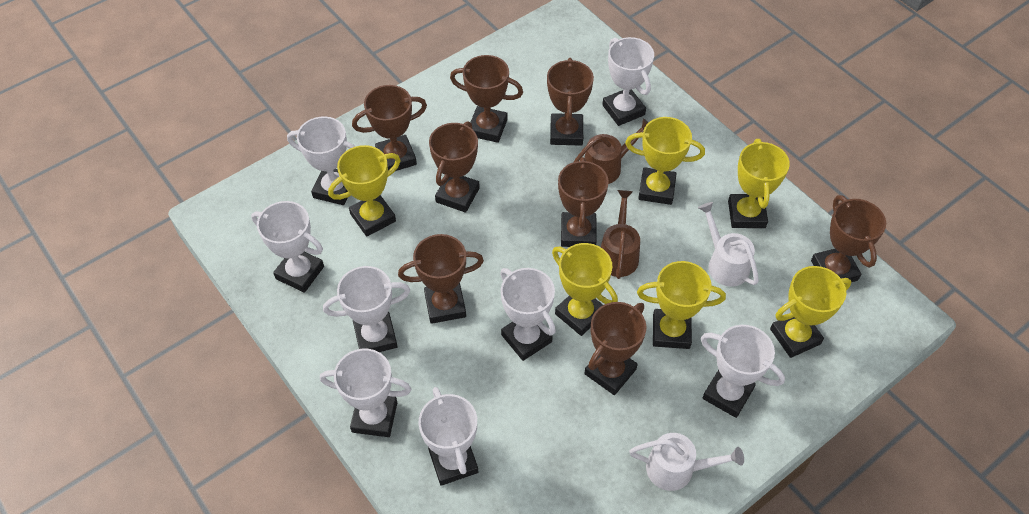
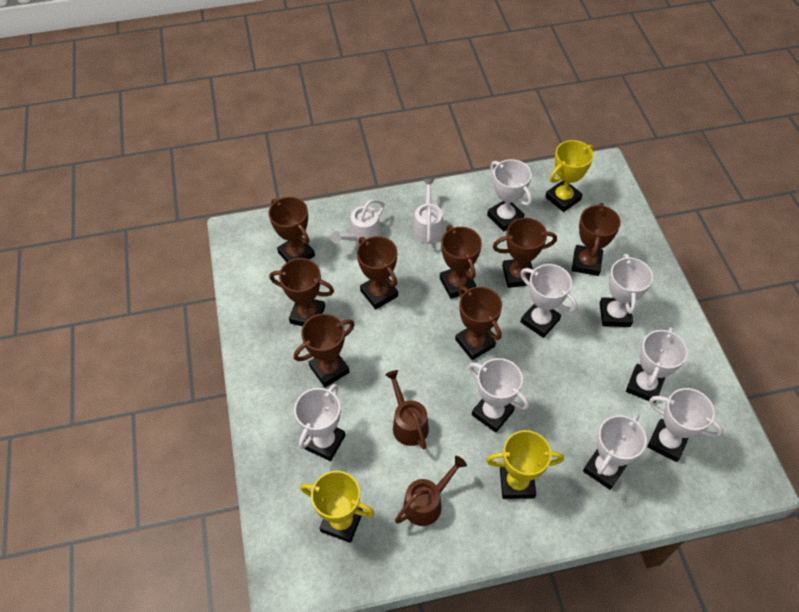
yellow trophy: 6 -> 3

